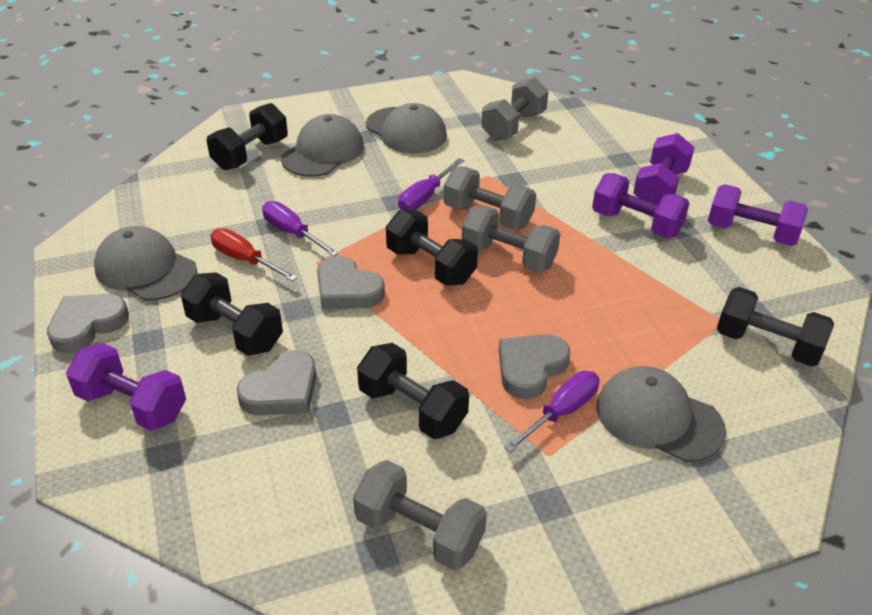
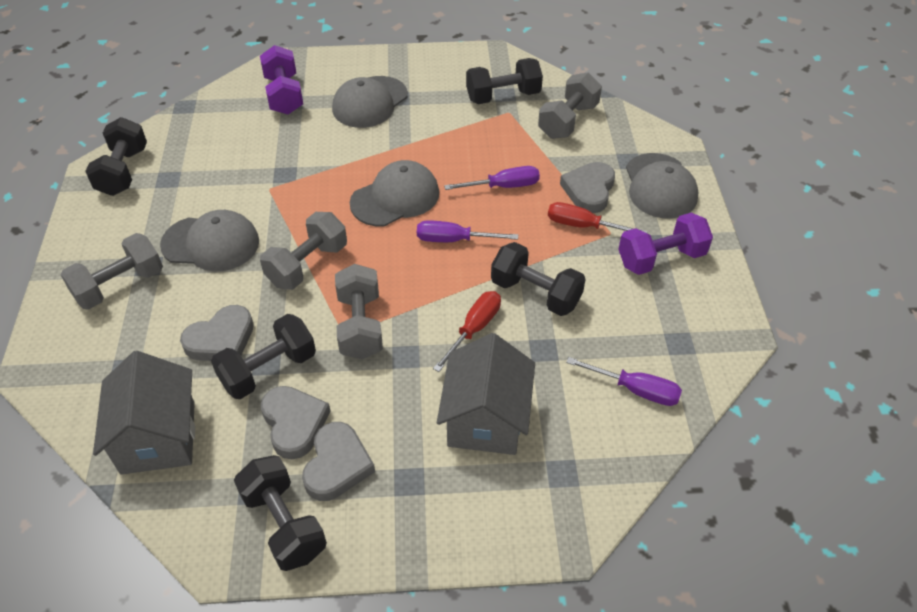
grey house: 0 -> 2
purple dumbbell: 4 -> 2
red screwdriver: 1 -> 2

